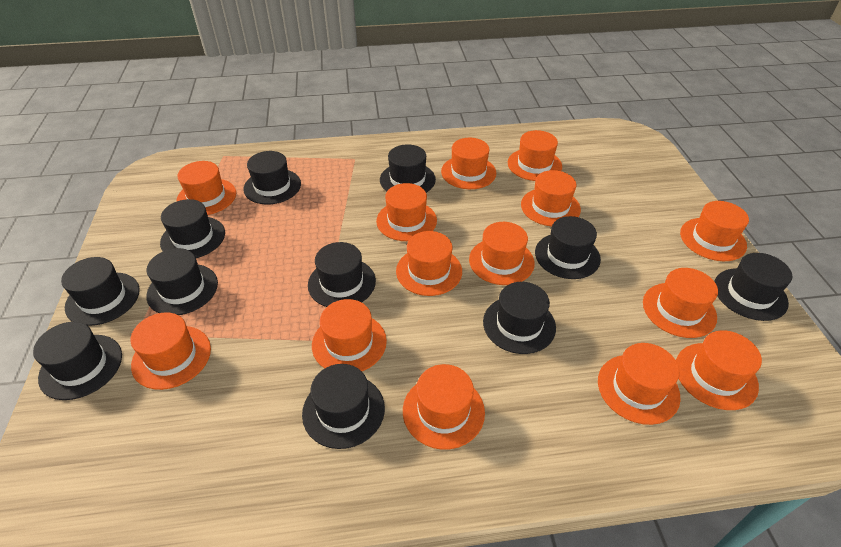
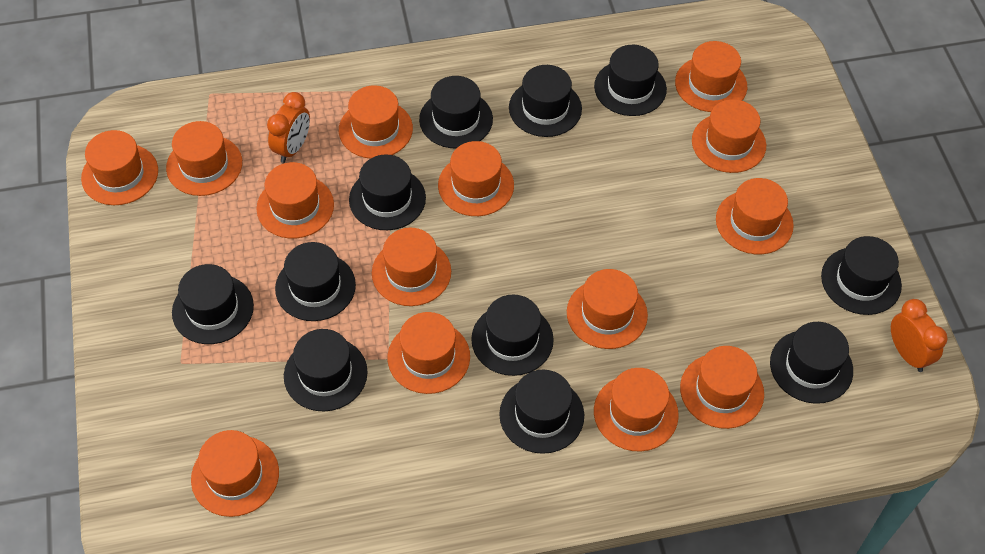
orange clock: 0 -> 2

